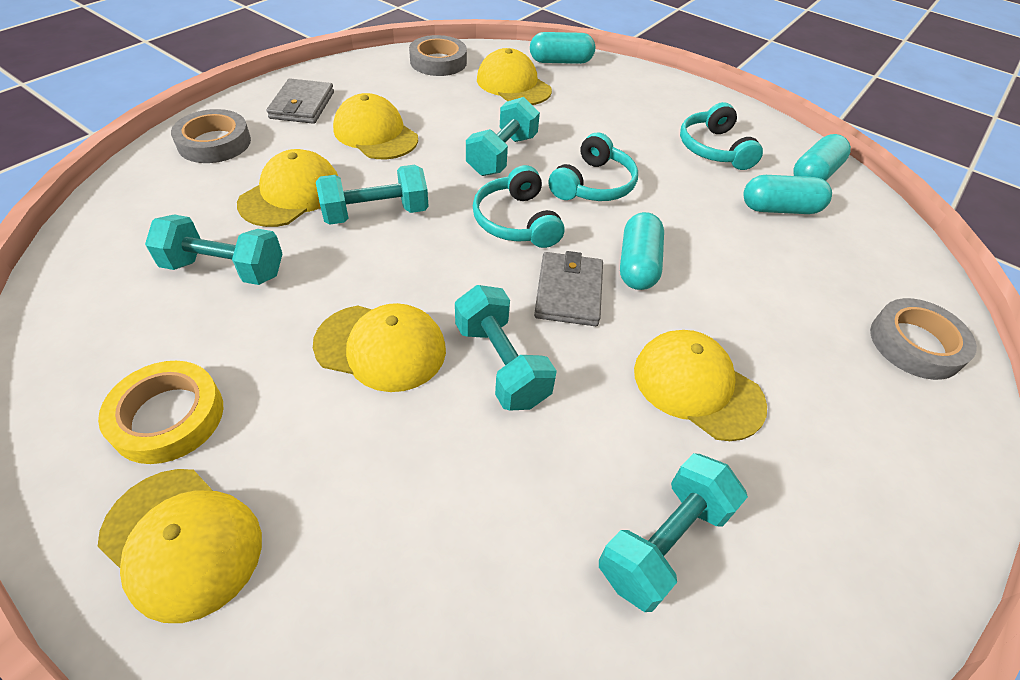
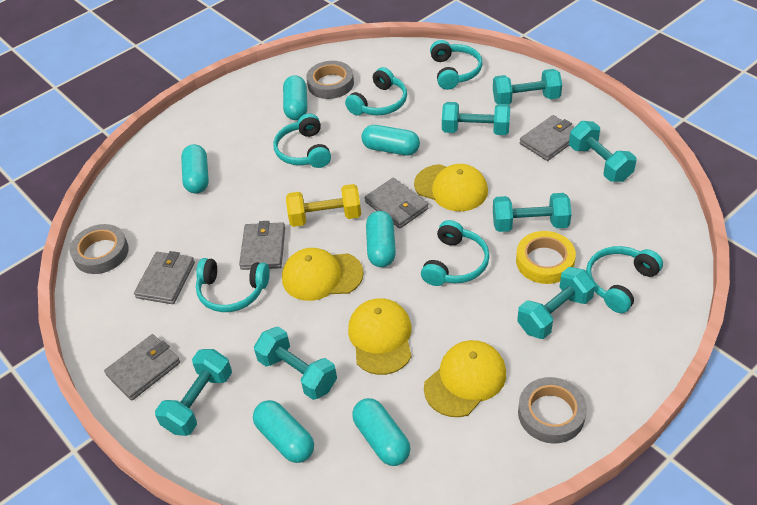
grey wallet: 2 -> 5
turquoise capsule: 4 -> 6
turquoise dumbbell: 5 -> 7
turquoise headphones: 3 -> 6
yellow cap: 6 -> 4
yellow dumbbell: 0 -> 1

